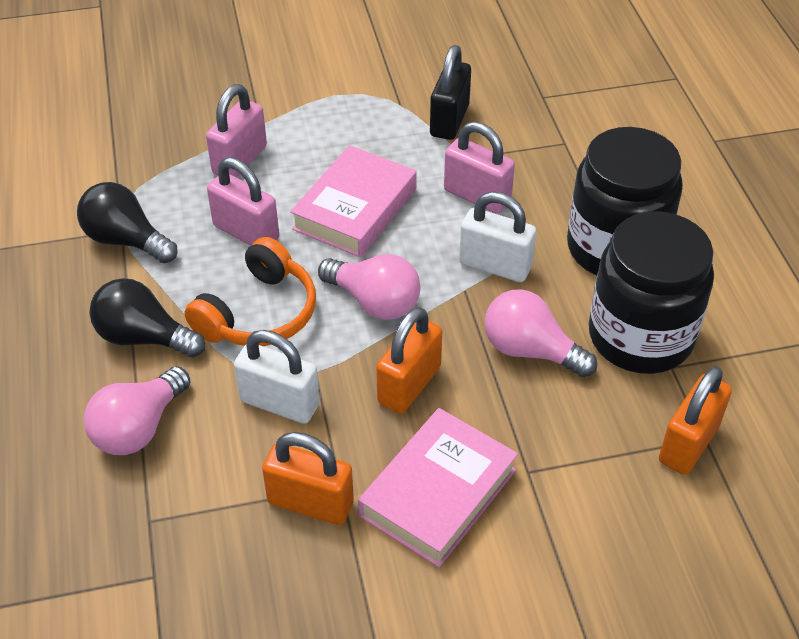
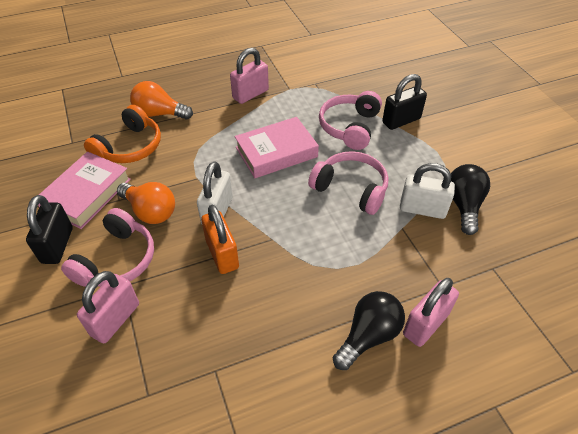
black jar: 2 -> 0
black padlock: 1 -> 2
orange light bulb: 0 -> 2
orange padlock: 3 -> 1
pink headphones: 0 -> 3
pink light bulb: 3 -> 0

